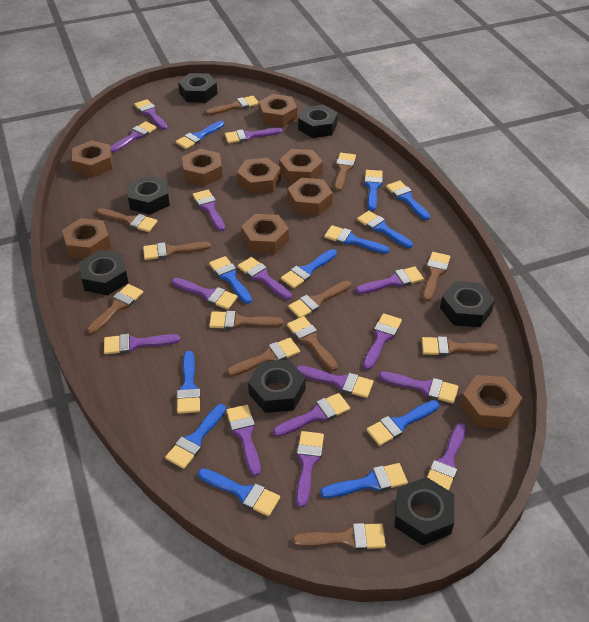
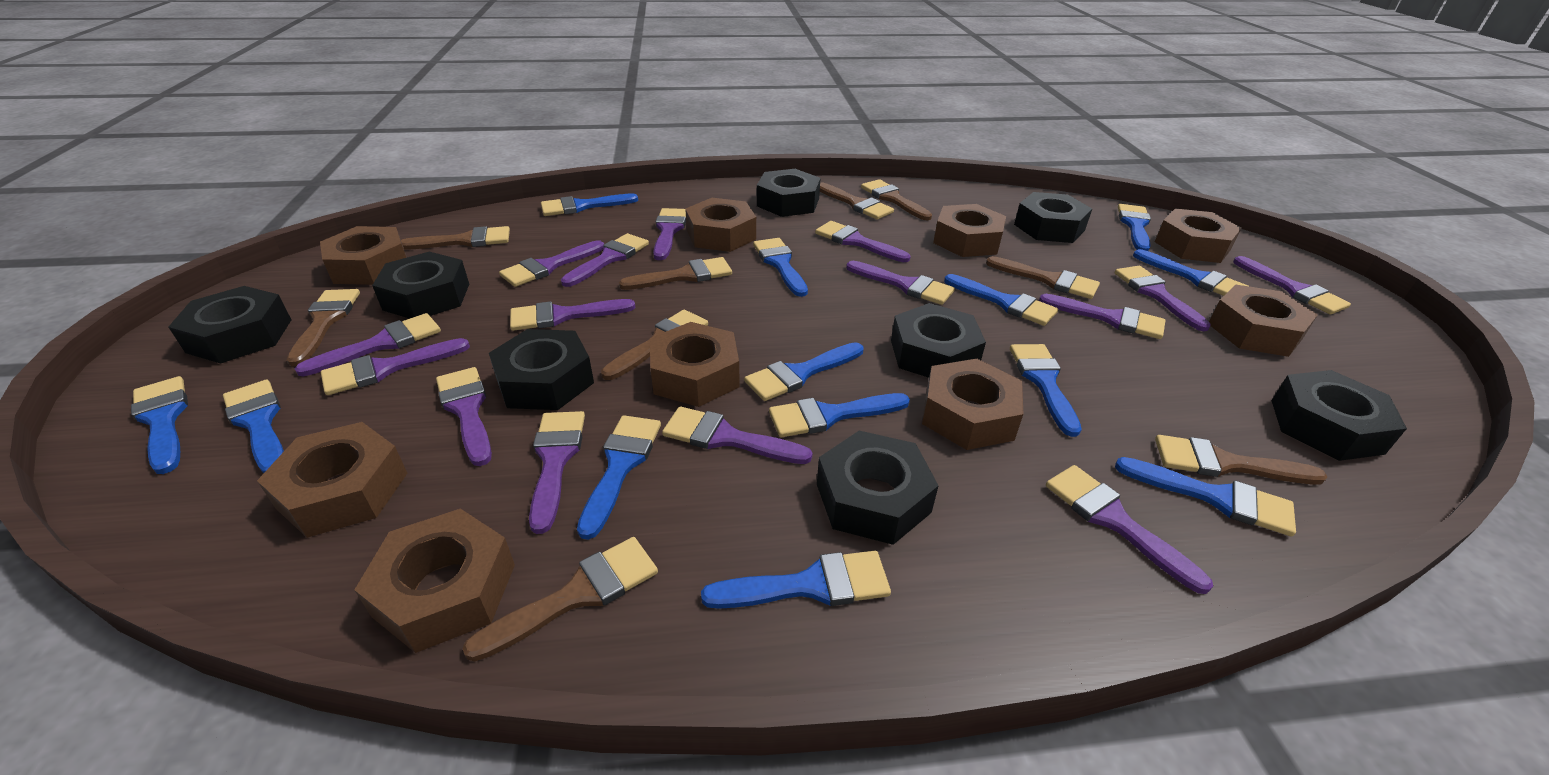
black nut: 7 -> 8
blue brush: 12 -> 13
brown brush: 12 -> 9

